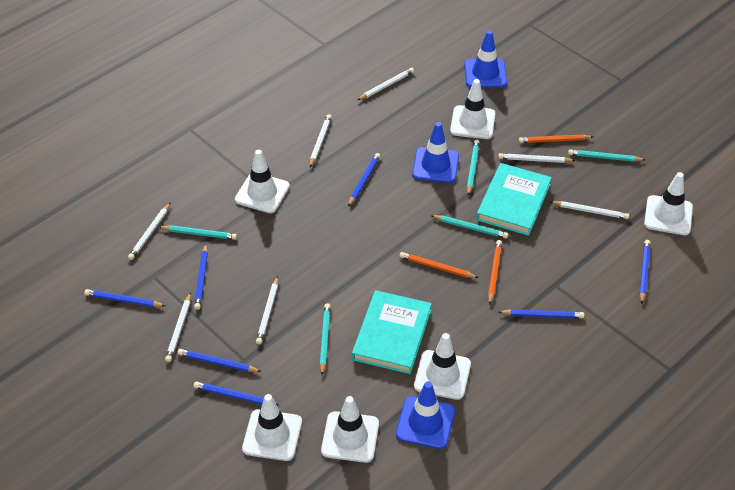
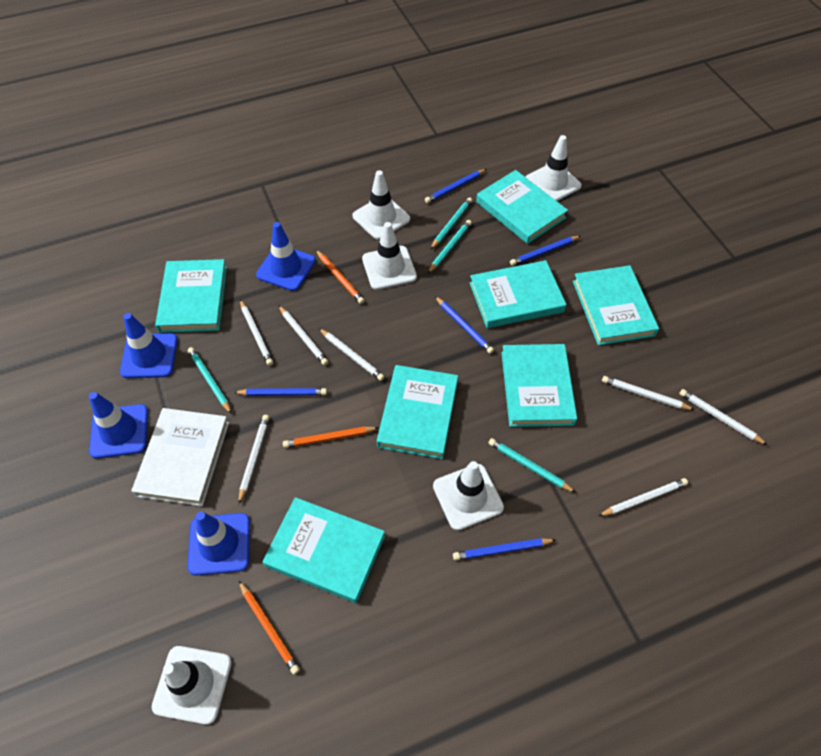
blue pencil: 7 -> 5
blue traffic cone: 3 -> 4
turquoise book: 2 -> 7
turquoise pencil: 5 -> 4
white book: 0 -> 1
white traffic cone: 6 -> 5

